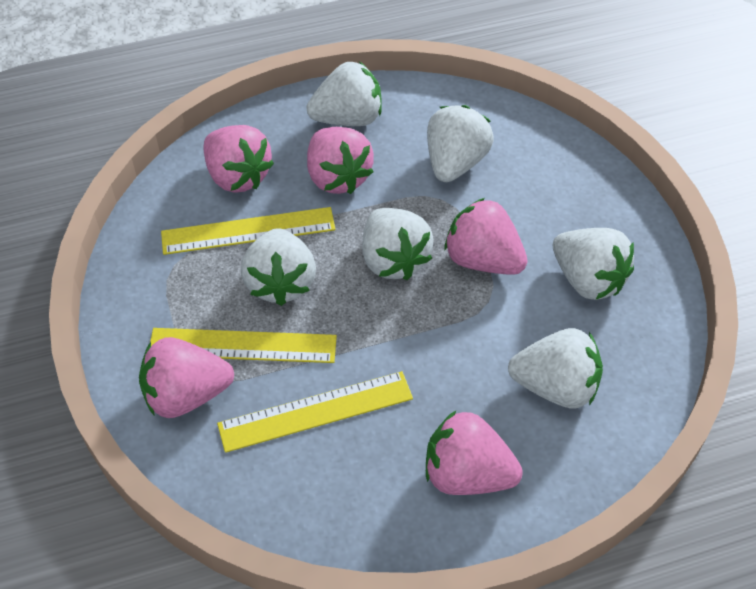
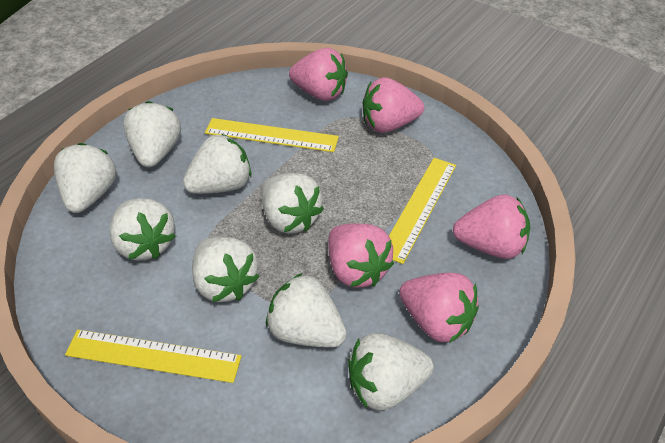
white strawberry: 6 -> 8

